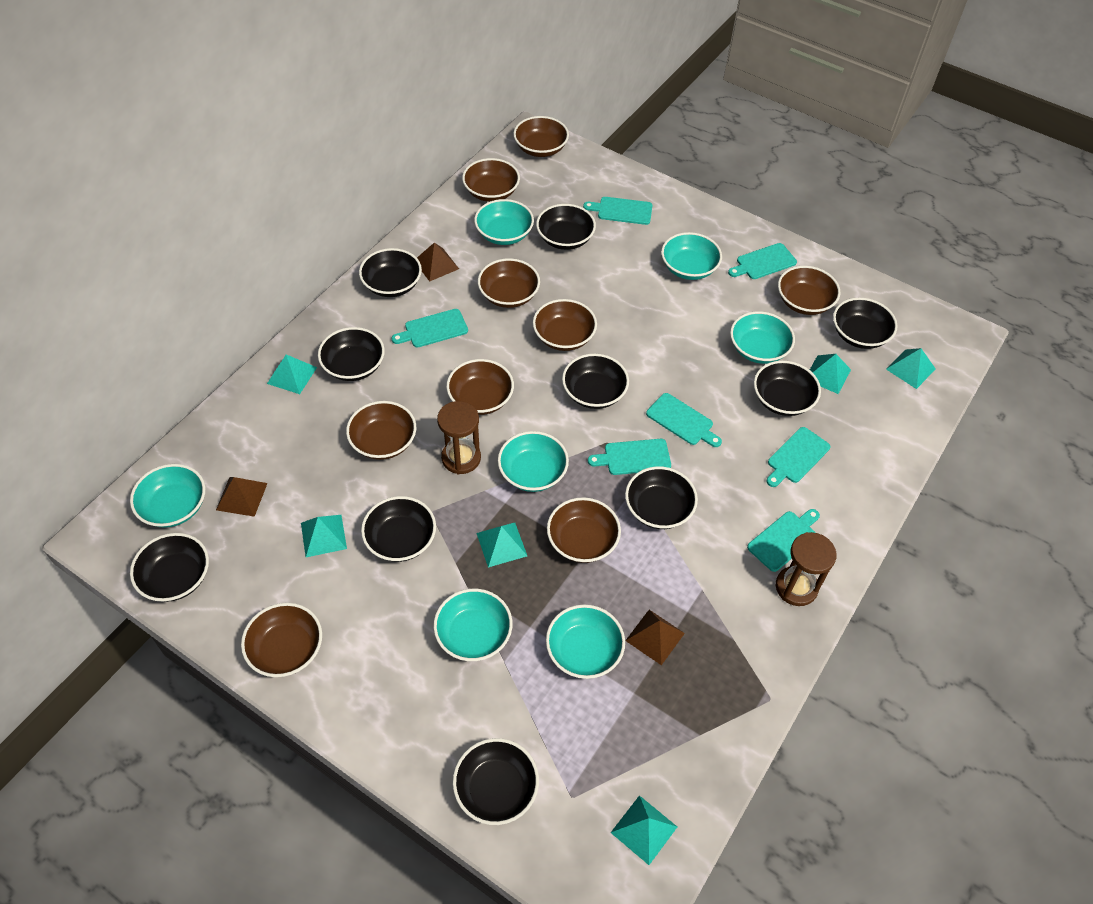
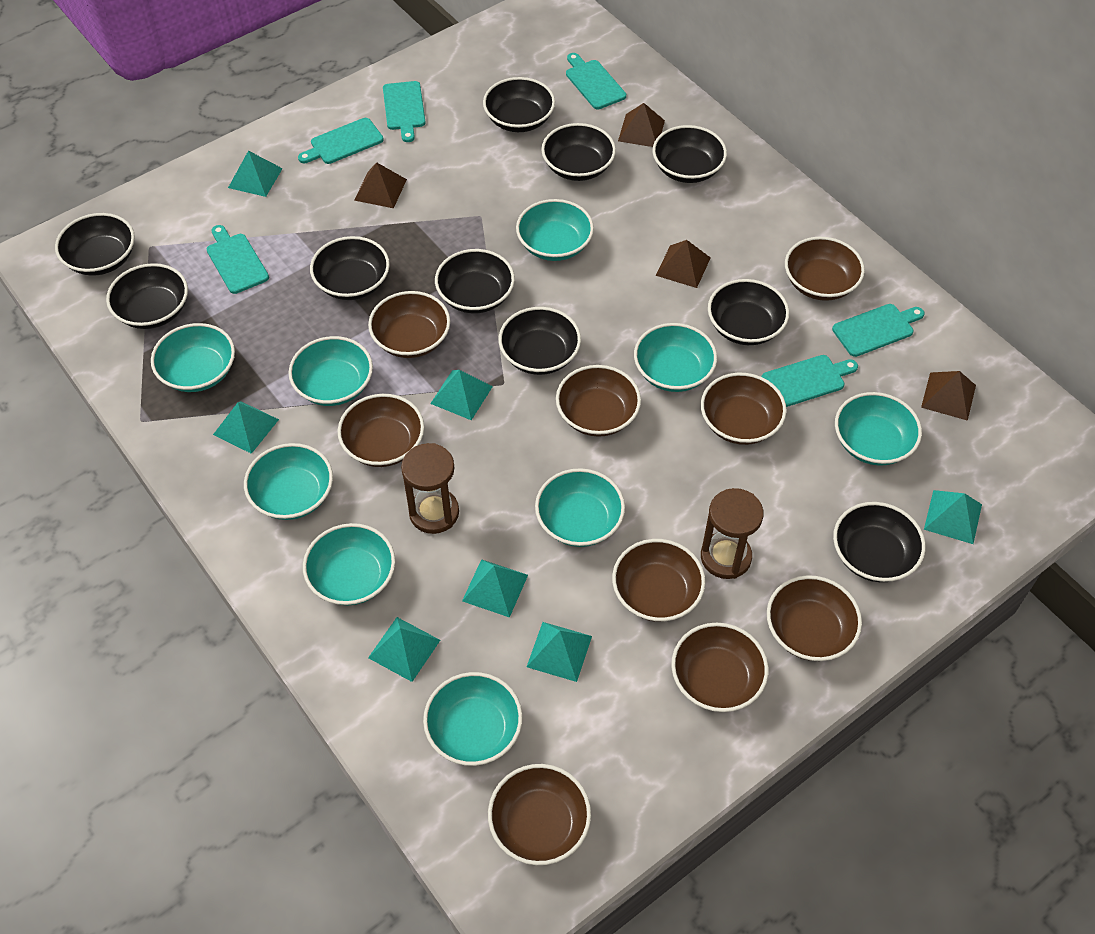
brown pyramid: 3 -> 4
turquoise bowl: 7 -> 9
turquoise cutting board: 7 -> 6
turquoise pyramid: 6 -> 7

